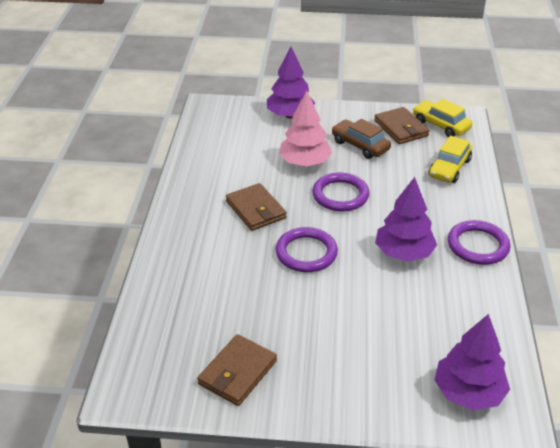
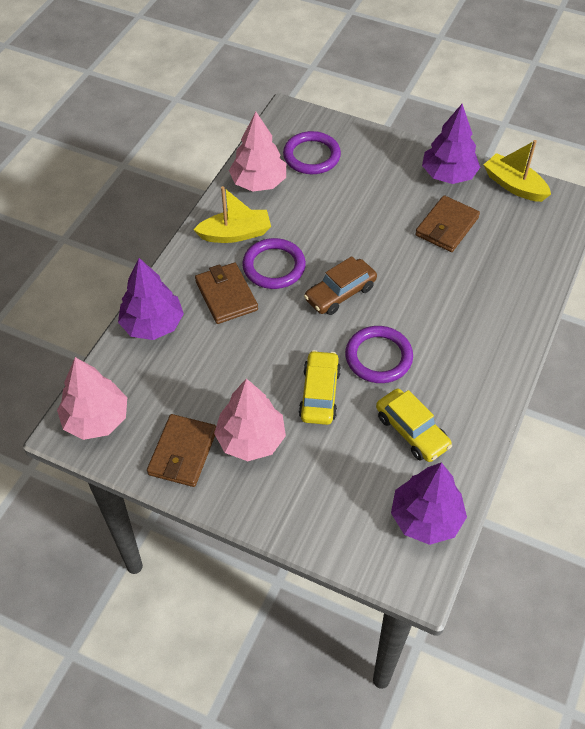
pink tree: 1 -> 3
yellow boat: 0 -> 2

